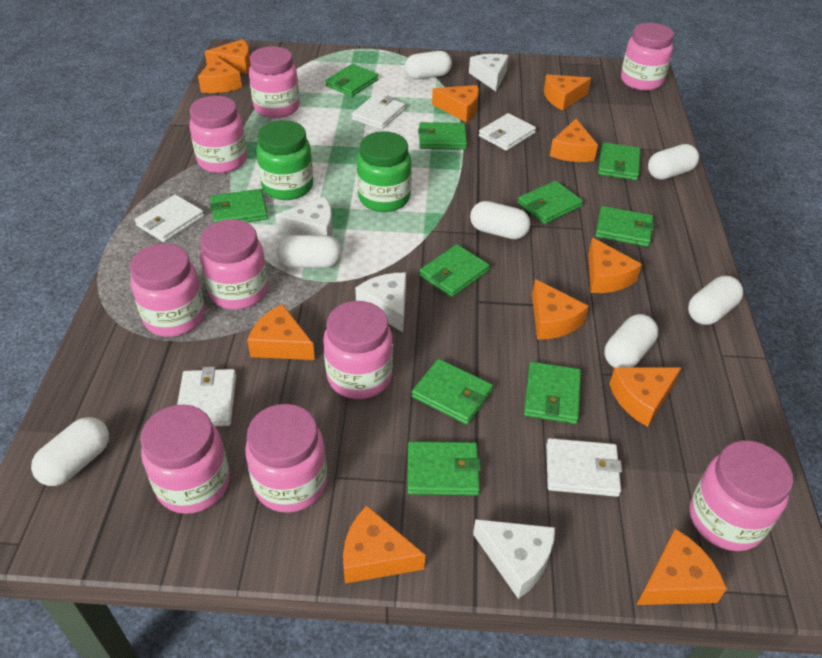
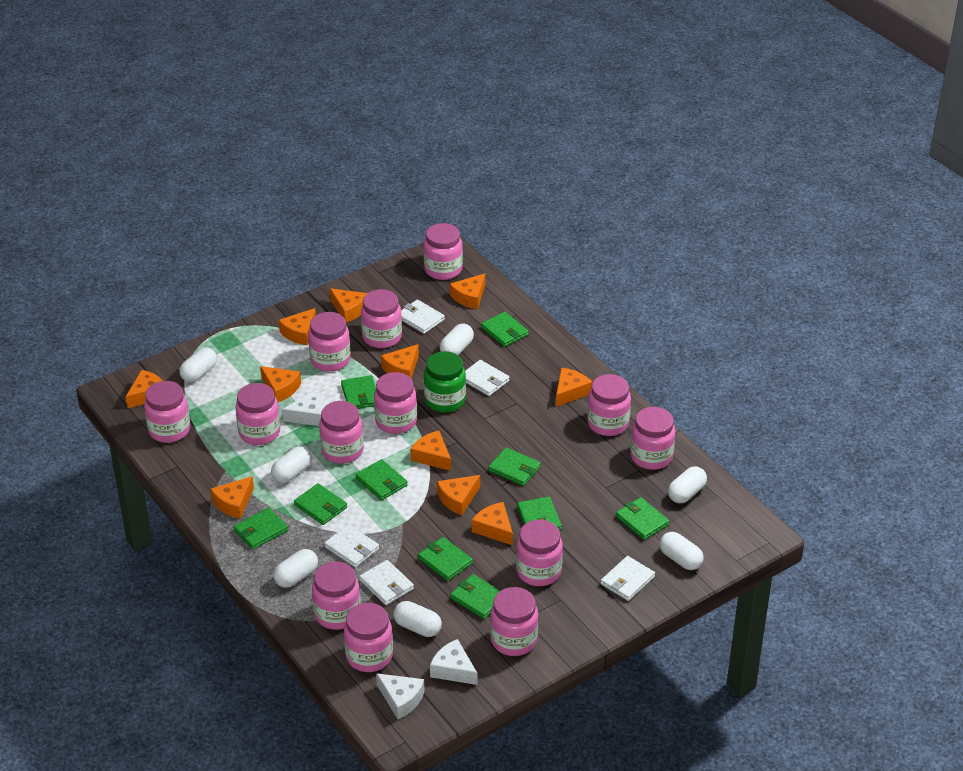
green jar: 2 -> 1
pink jar: 9 -> 13
white cheese: 4 -> 3

